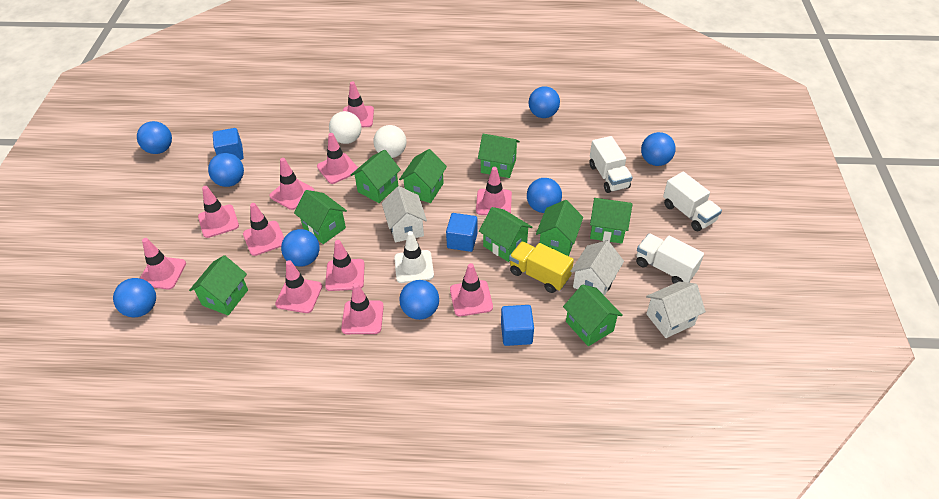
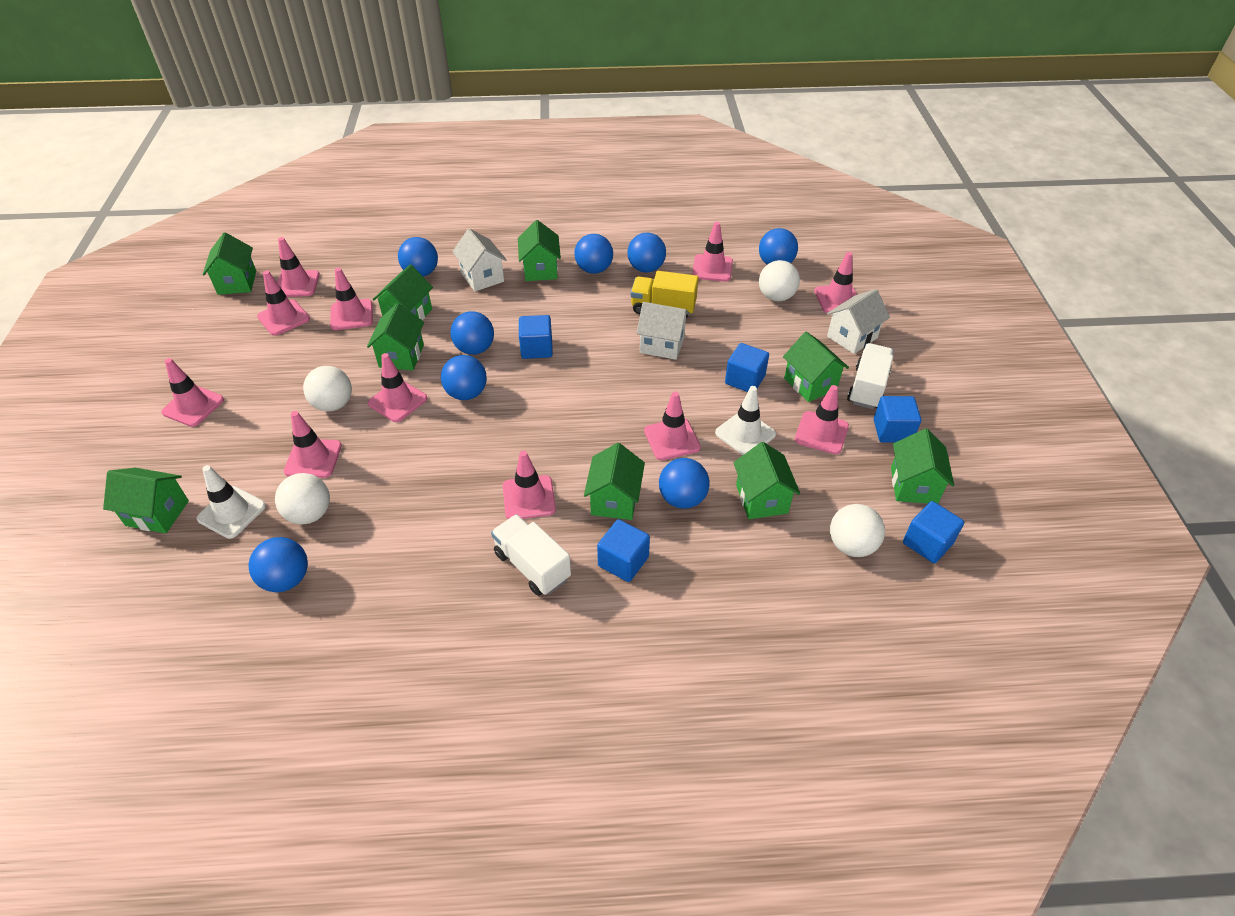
blue cube: 3 -> 5
white ball: 2 -> 4
white traffic cone: 1 -> 2
white truck: 3 -> 2

